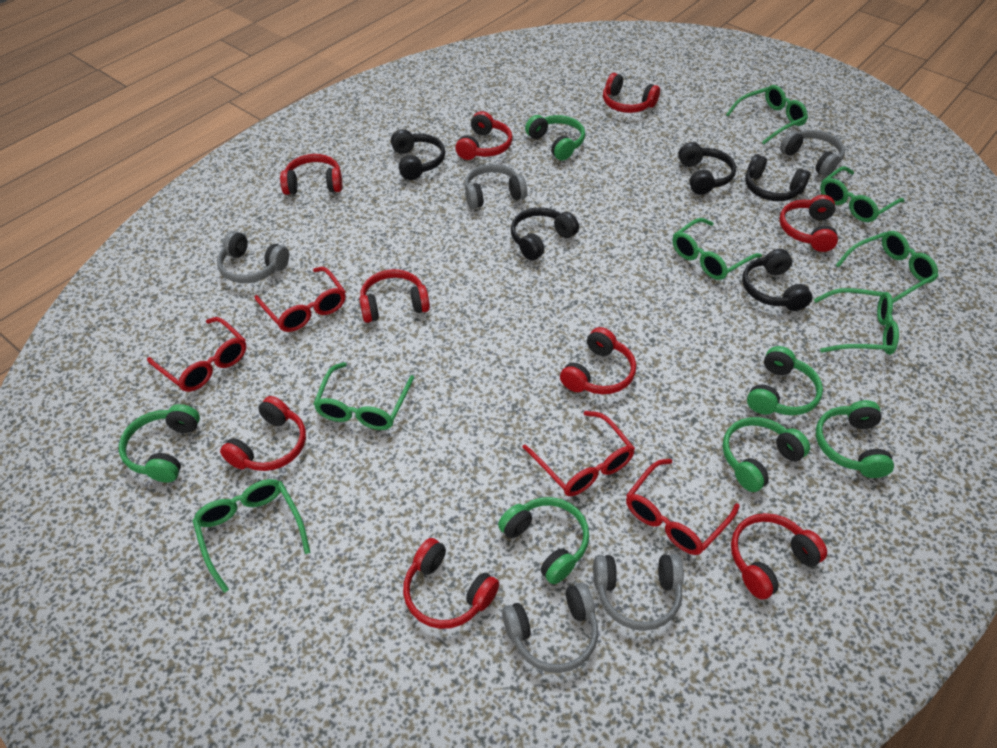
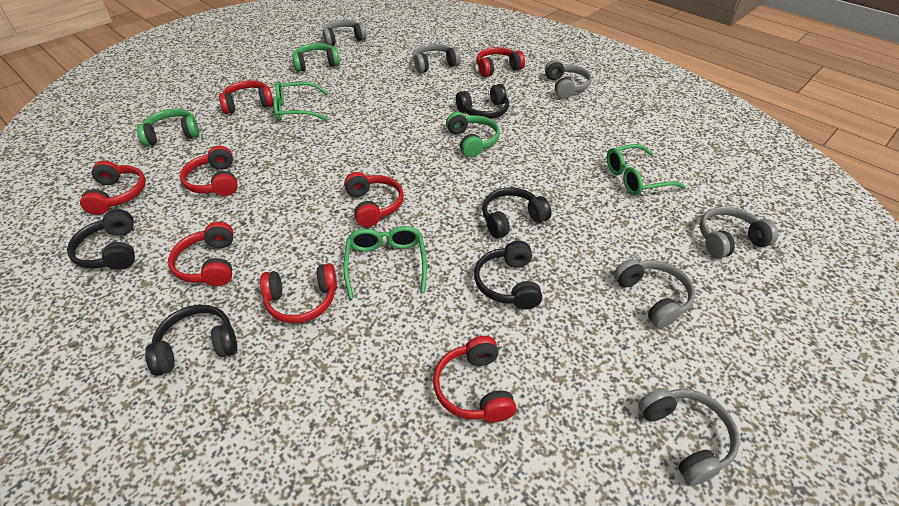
green glasses: 7 -> 3
green headphones: 6 -> 3
grey headphones: 5 -> 6
red glasses: 4 -> 0
red headphones: 9 -> 8

